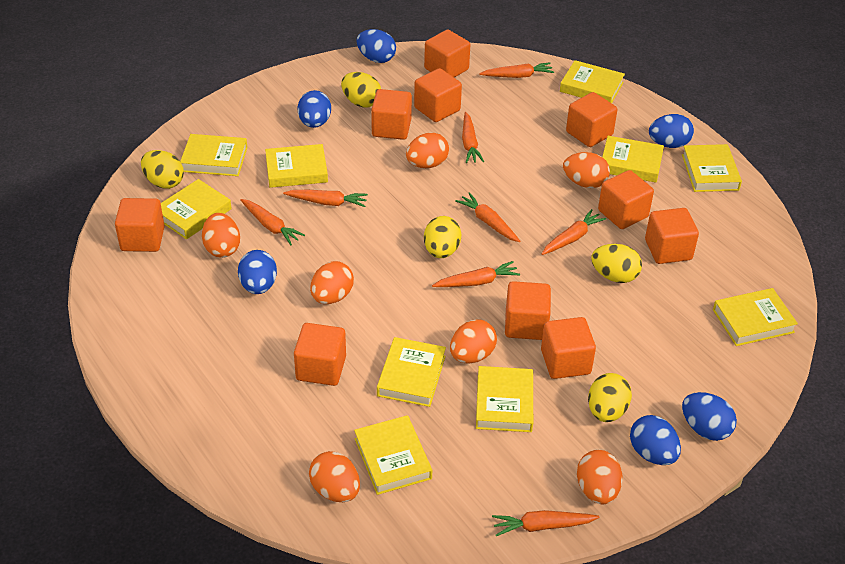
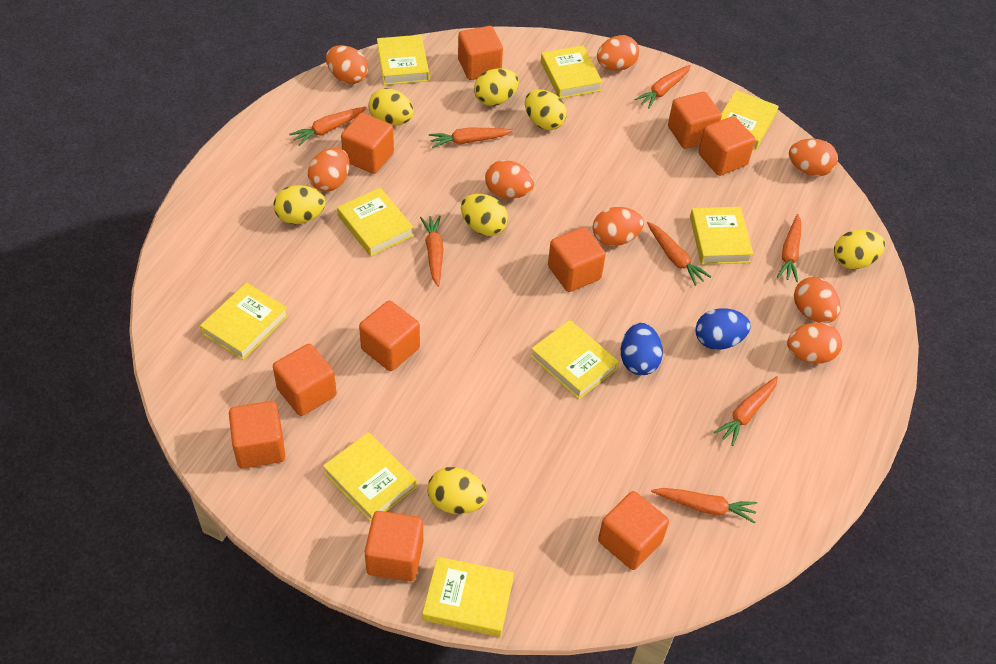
blue egg: 6 -> 2
orange egg: 7 -> 8
yellow book: 10 -> 9
yellow egg: 5 -> 7

